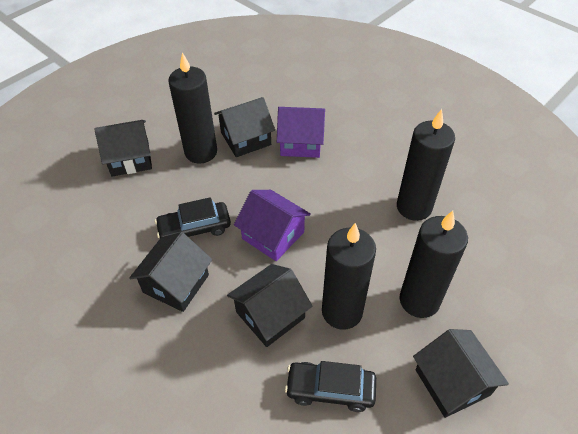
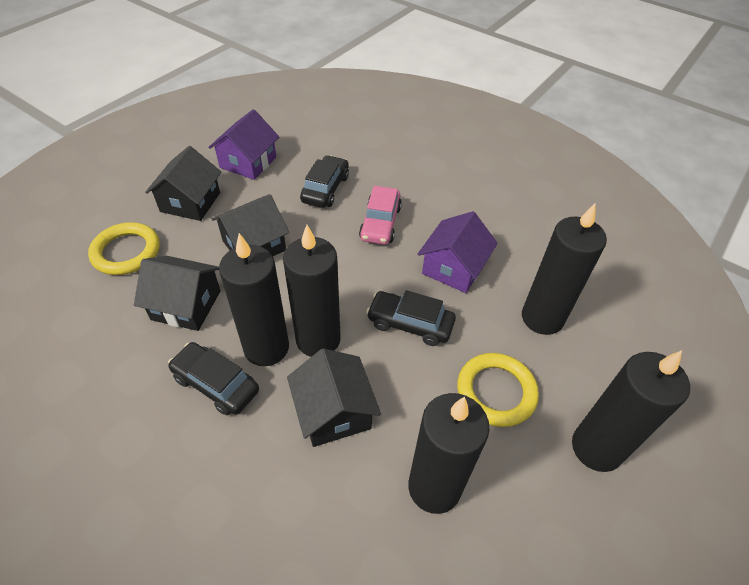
black candle: 4 -> 5
black car: 2 -> 3
black house: 5 -> 4
pink car: 0 -> 1
yellow ring: 0 -> 2

